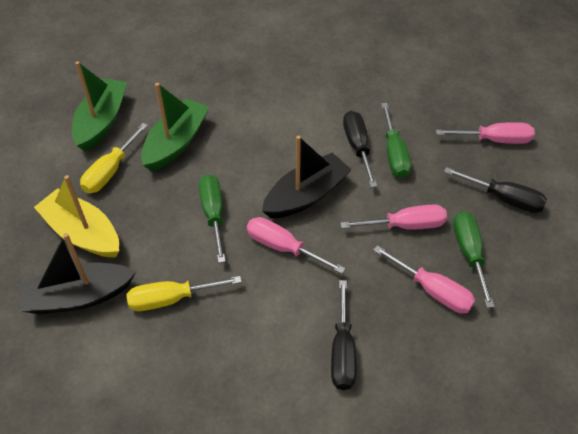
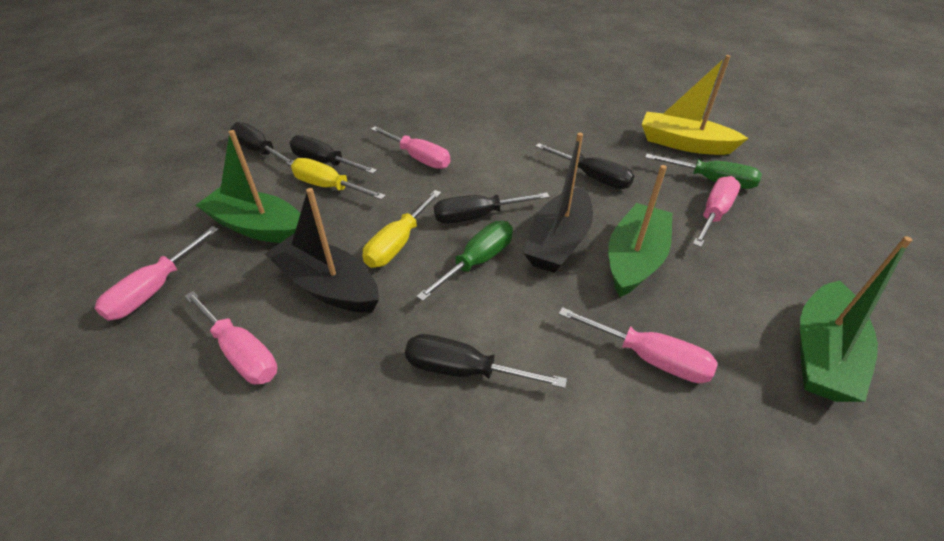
black screwdriver: 3 -> 5
green boat: 2 -> 3
green screwdriver: 3 -> 2
pink screwdriver: 4 -> 5

